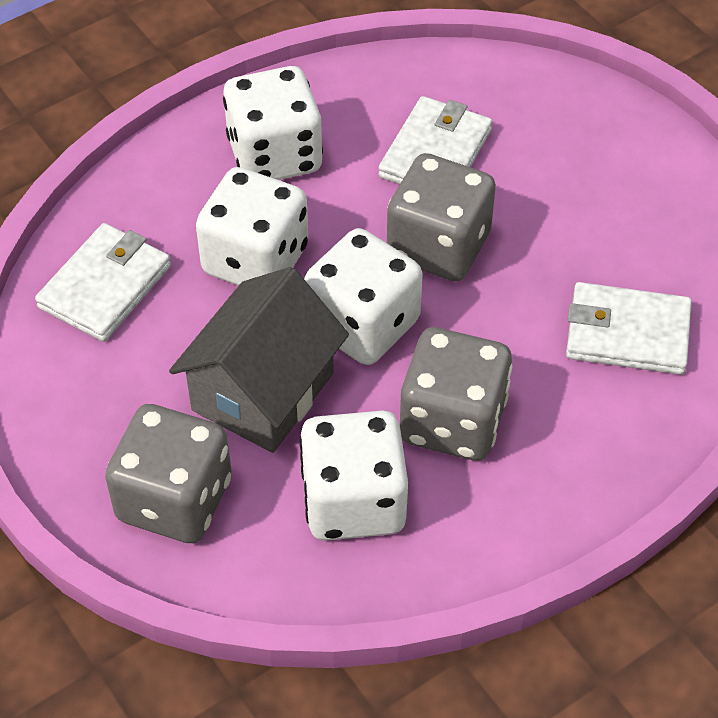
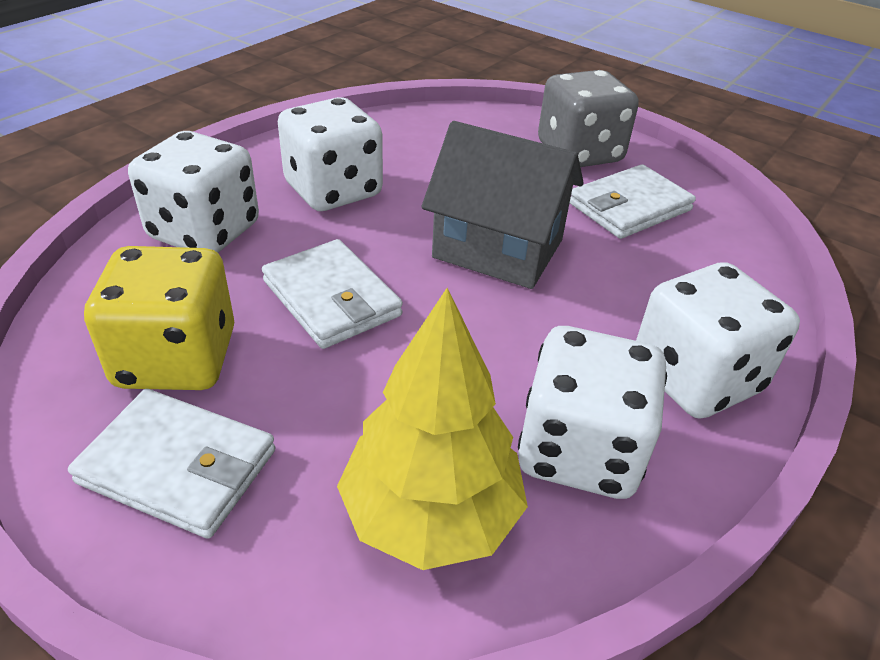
grey dice: 3 -> 1
yellow dice: 0 -> 1
yellow tree: 0 -> 1

